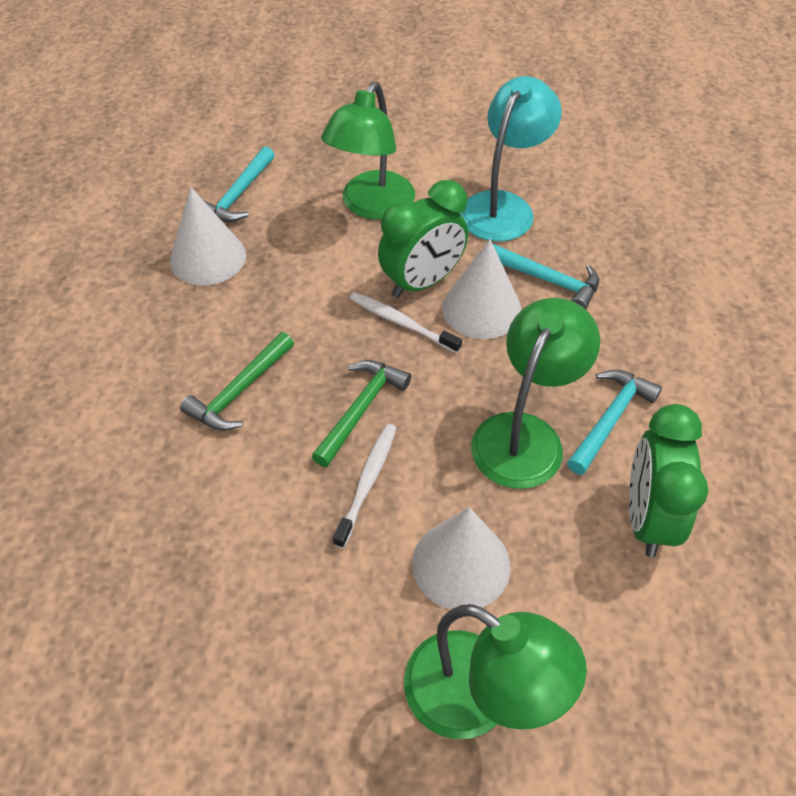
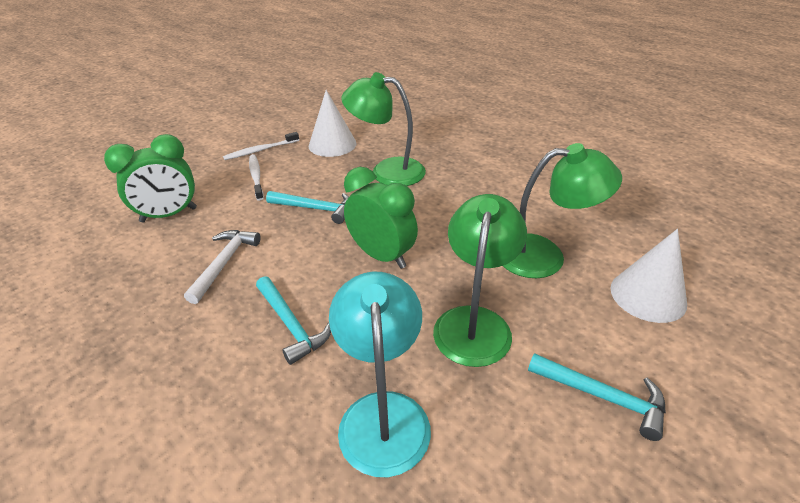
green hammer: 2 -> 0
white cone: 3 -> 2
white hammer: 0 -> 1

